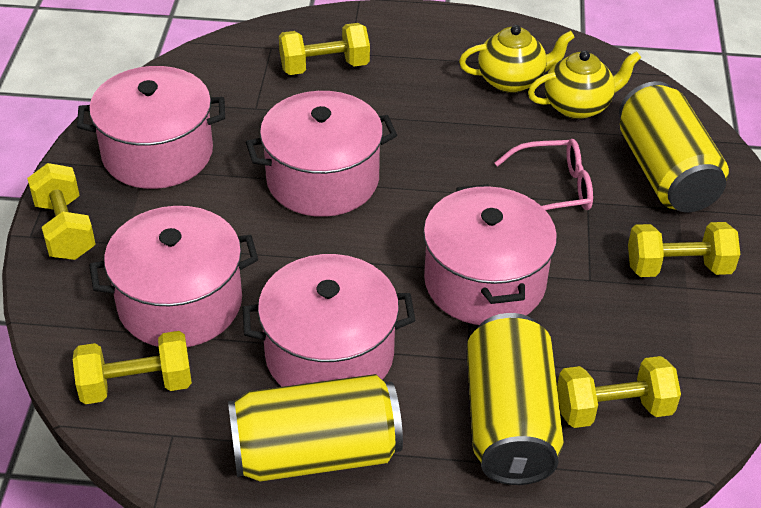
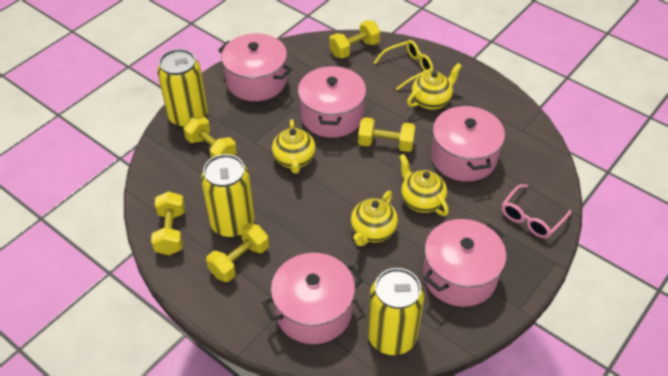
yellow glasses: 0 -> 1
yellow teapot: 2 -> 4

